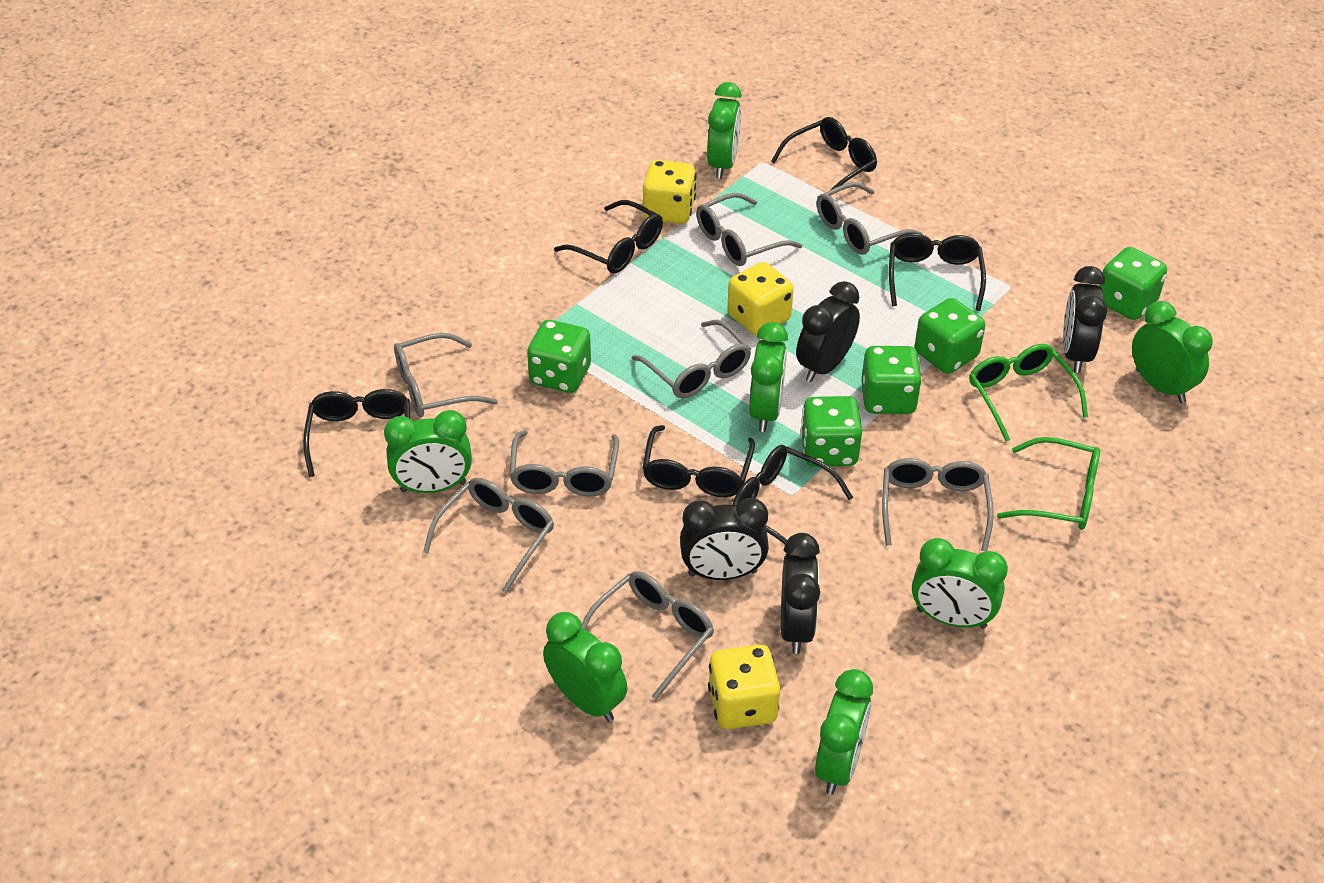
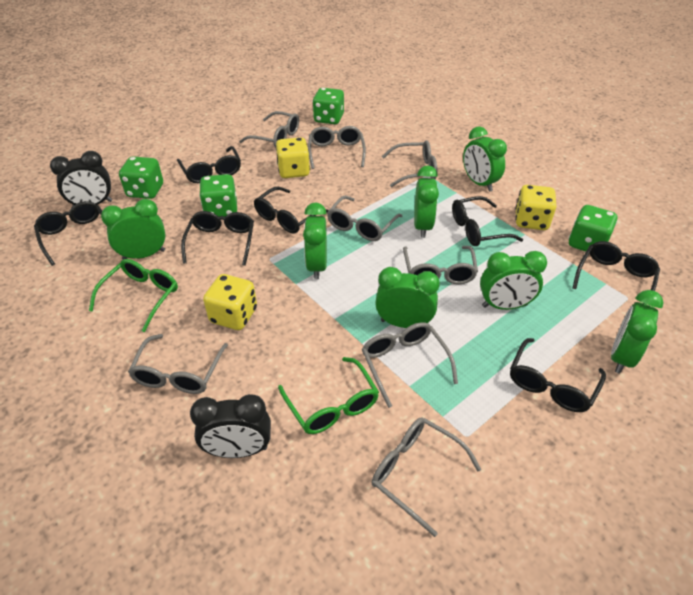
black clock: 4 -> 2
black glasses: 6 -> 7
green dice: 5 -> 4

